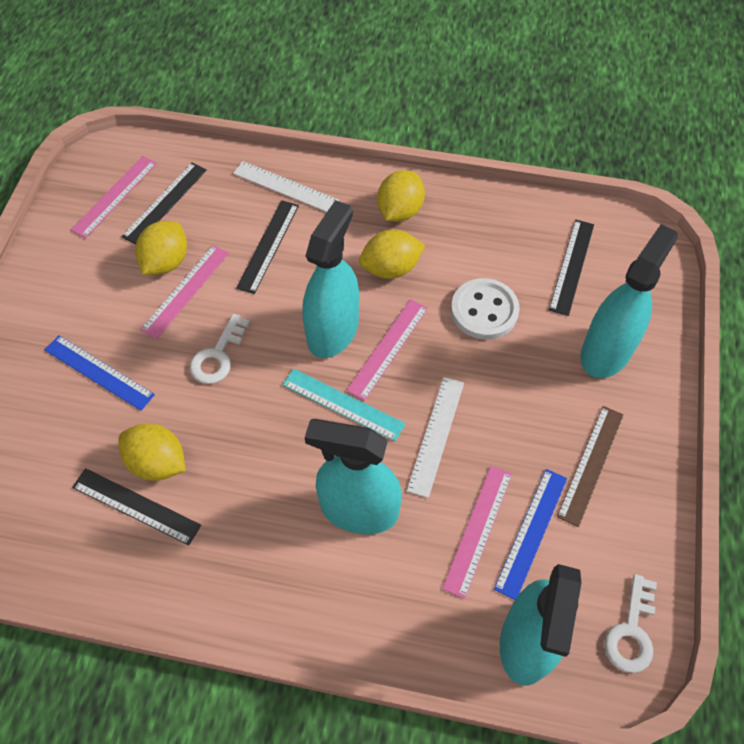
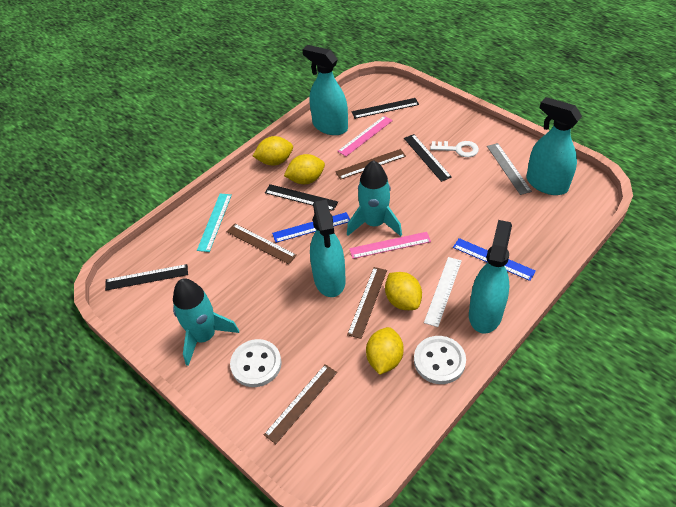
brown ruler: 1 -> 4
grey ruler: 0 -> 1
pink ruler: 4 -> 2
turquoise rocket: 0 -> 2
white button: 1 -> 2
white key: 2 -> 1
white ruler: 2 -> 1

